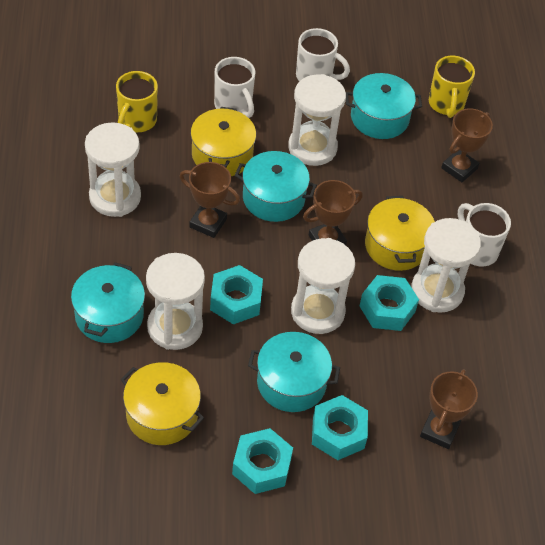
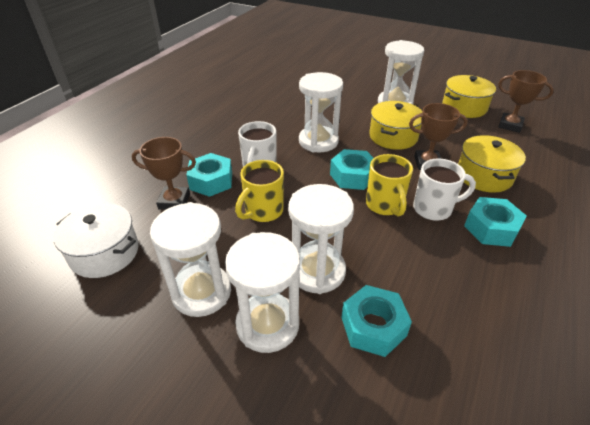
brown trophy: 4 -> 3
turquoise pot: 4 -> 0
white mug: 3 -> 2
white pot: 0 -> 1

